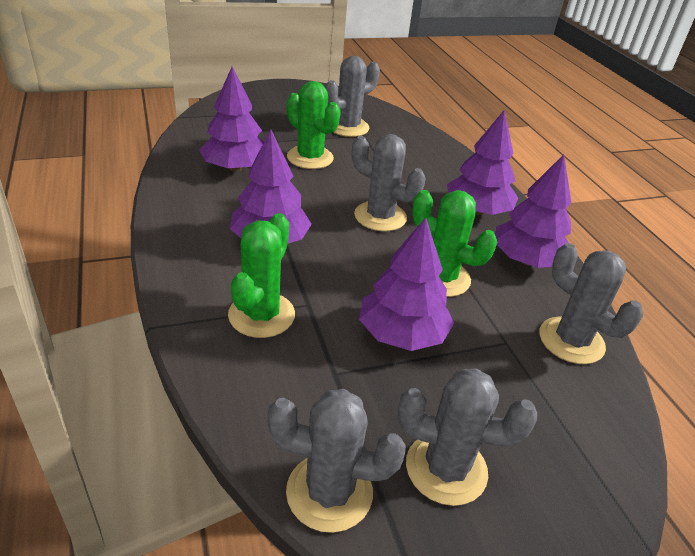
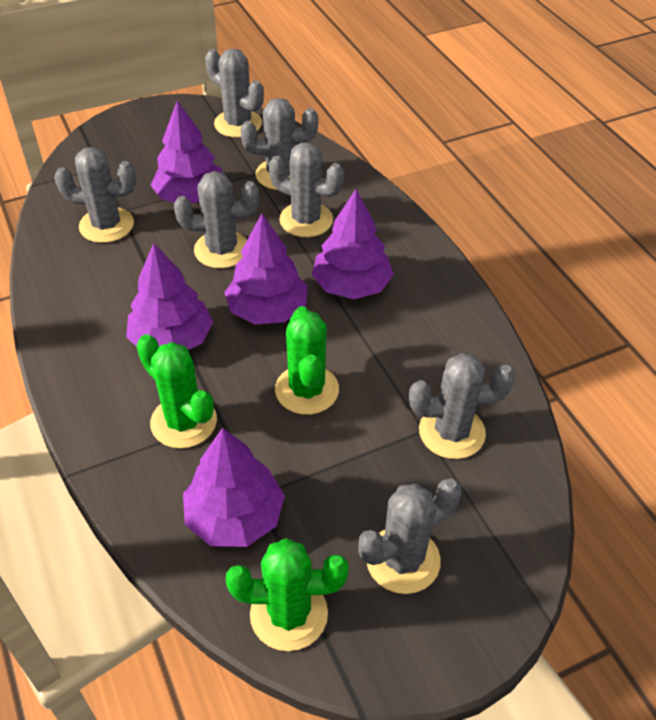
grey cactus: 5 -> 7

